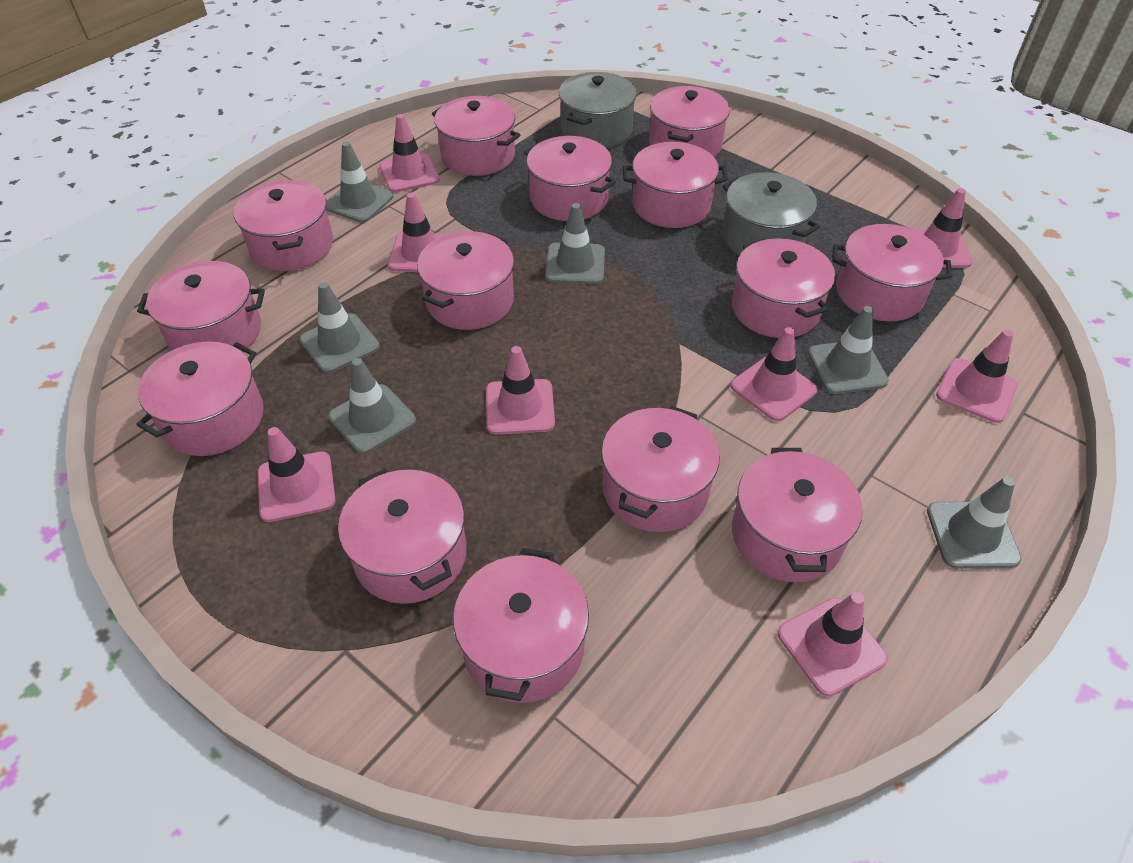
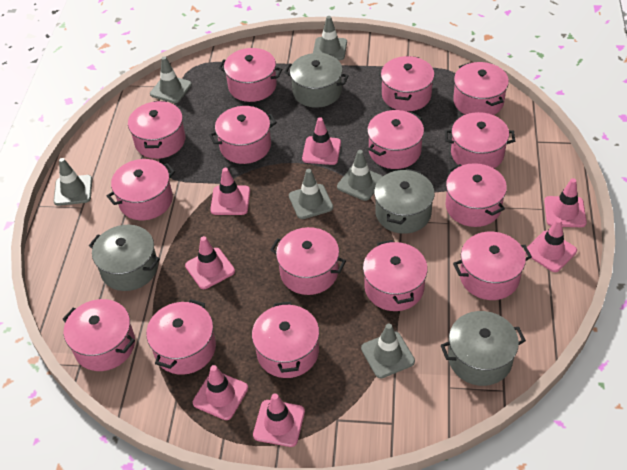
grey pot: 2 -> 4
pink pot: 14 -> 15
pink traffic cone: 8 -> 7

